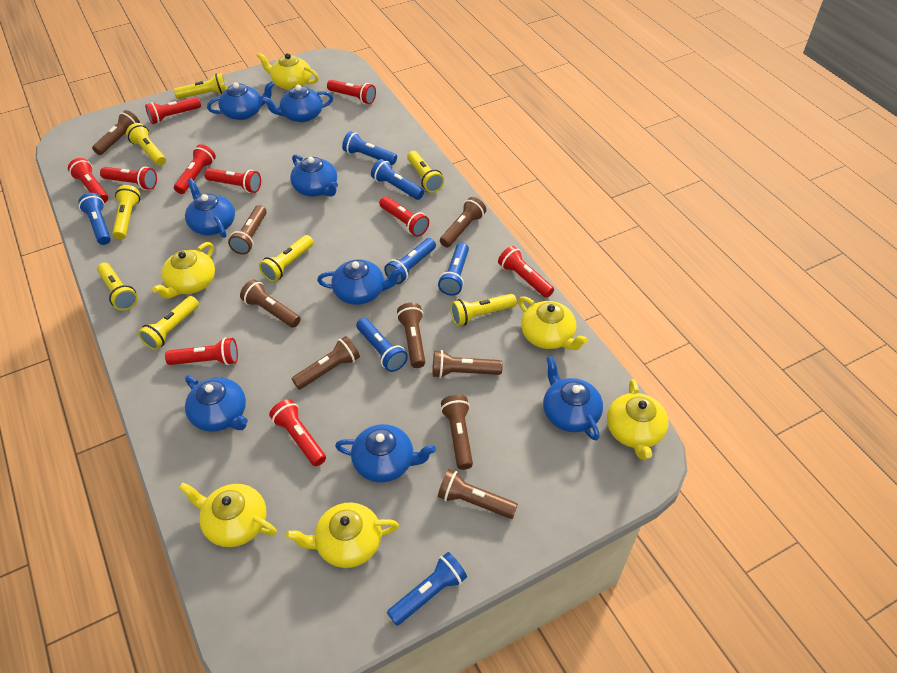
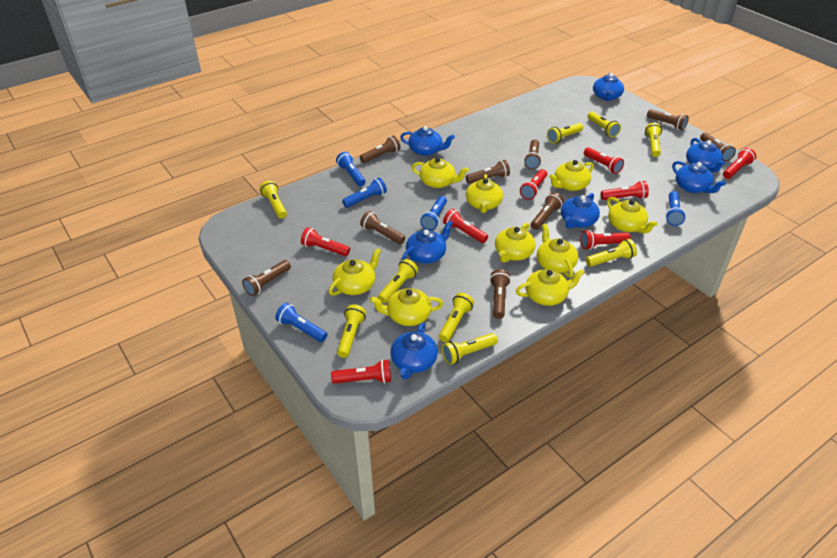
blue flashlight: 7 -> 5
blue teapot: 8 -> 7
red flashlight: 10 -> 8
yellow flashlight: 8 -> 9
yellow teapot: 6 -> 9

